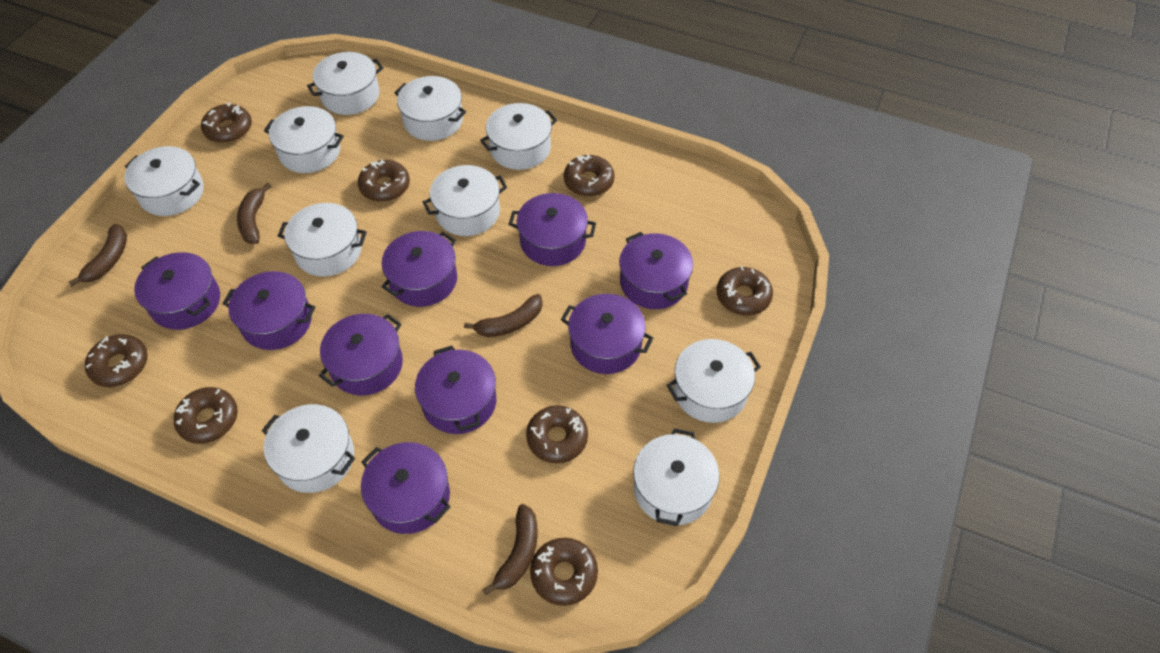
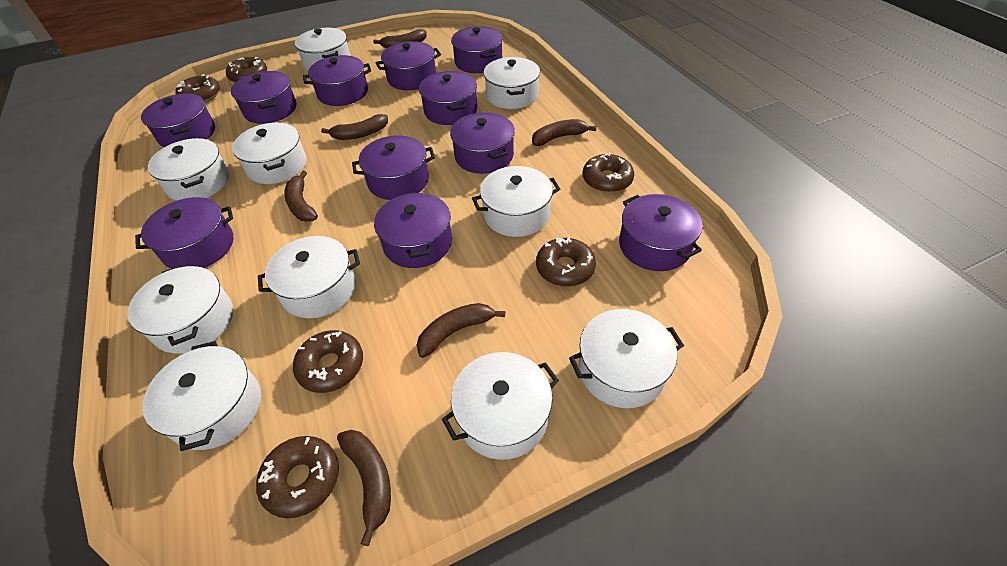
brown banana: 4 -> 6
brown donut: 8 -> 6
purple pot: 9 -> 11

